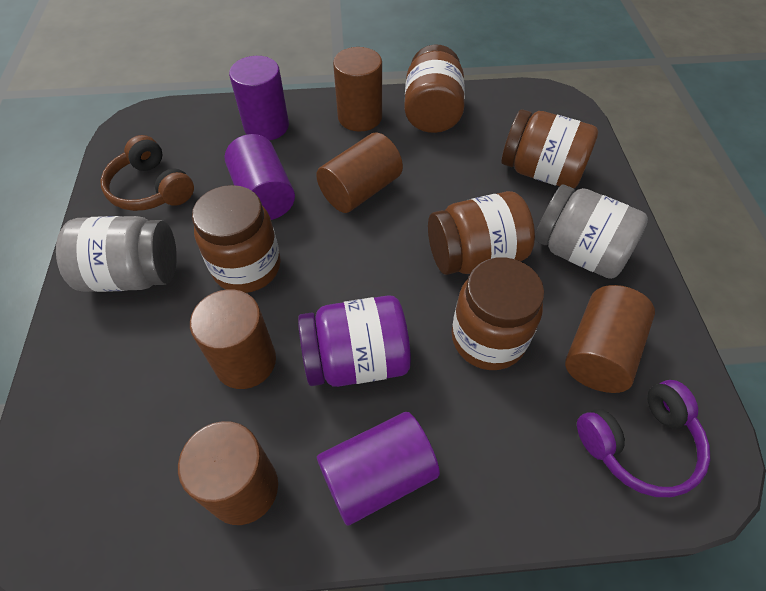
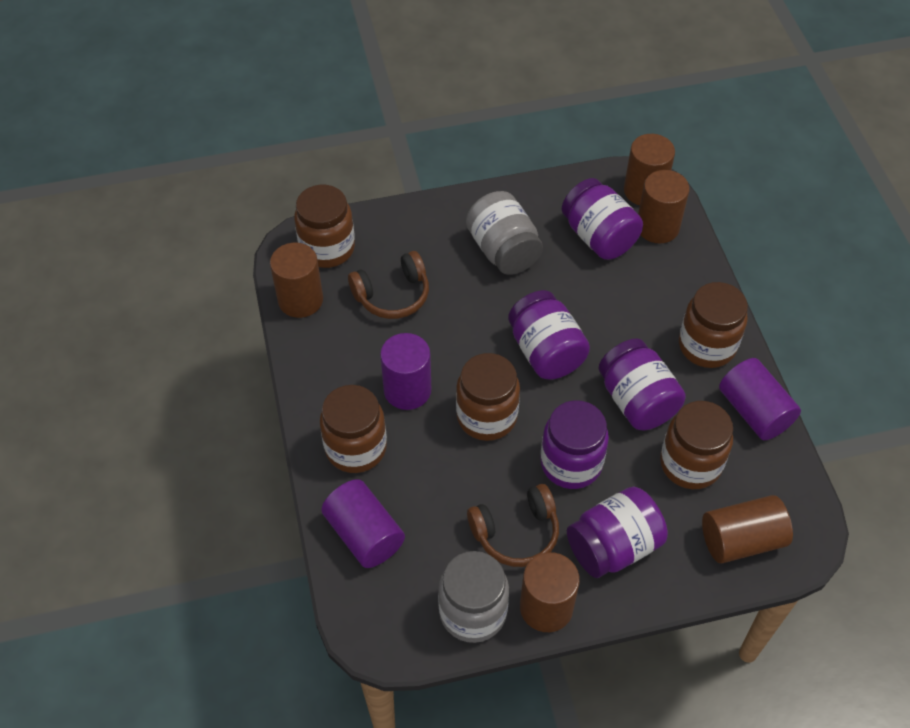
brown headphones: 1 -> 2
purple headphones: 1 -> 0
purple jar: 1 -> 5

